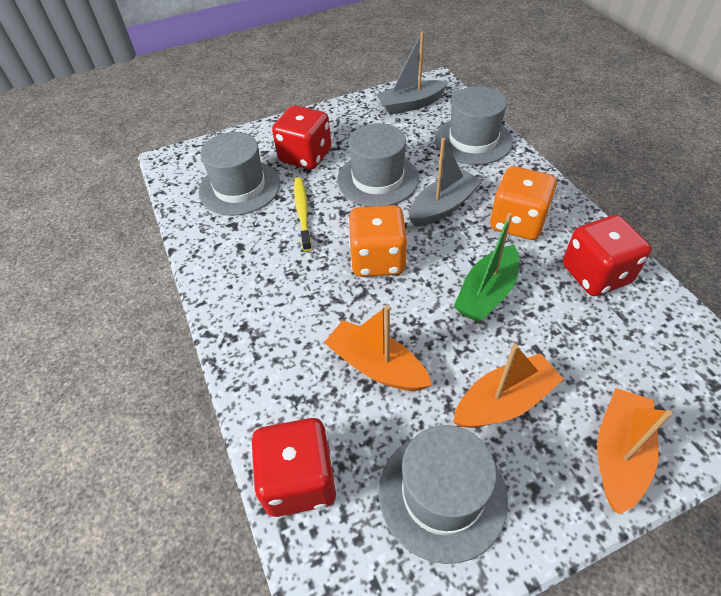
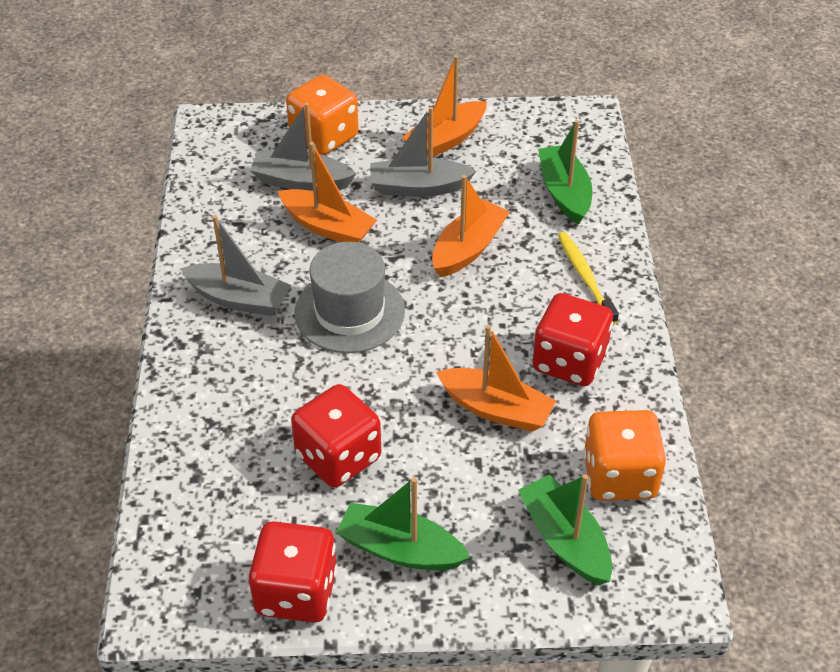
green boat: 1 -> 3
grey boat: 2 -> 3
grey hat: 4 -> 1
orange boat: 3 -> 4

